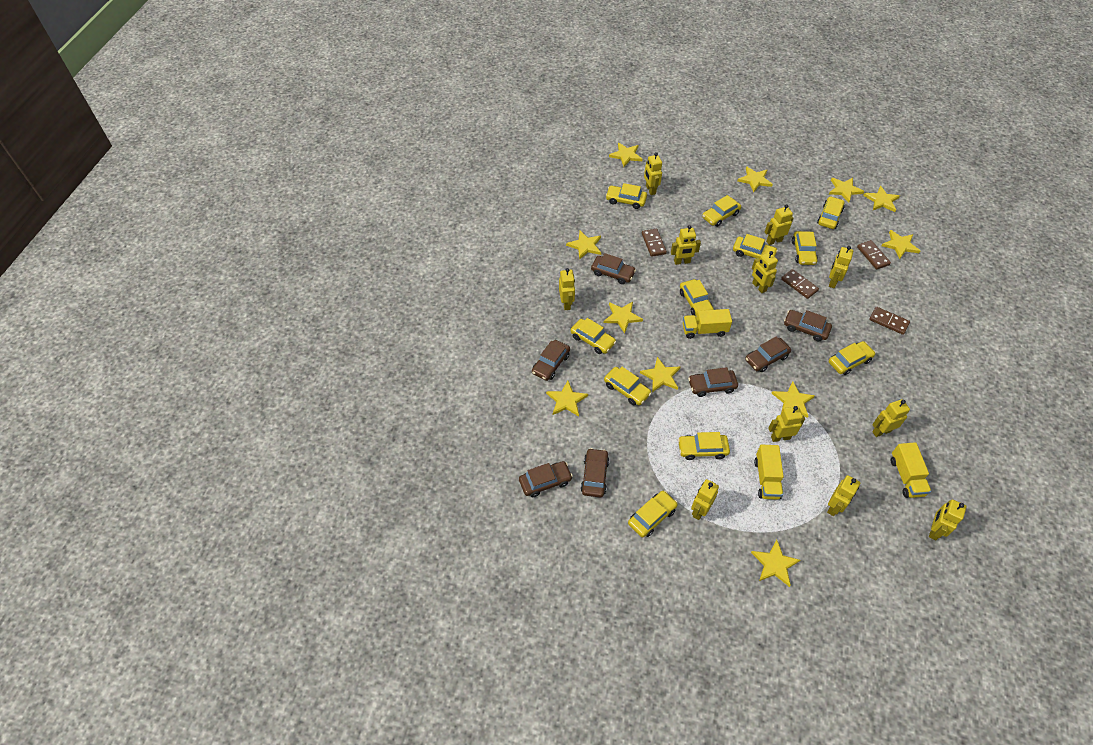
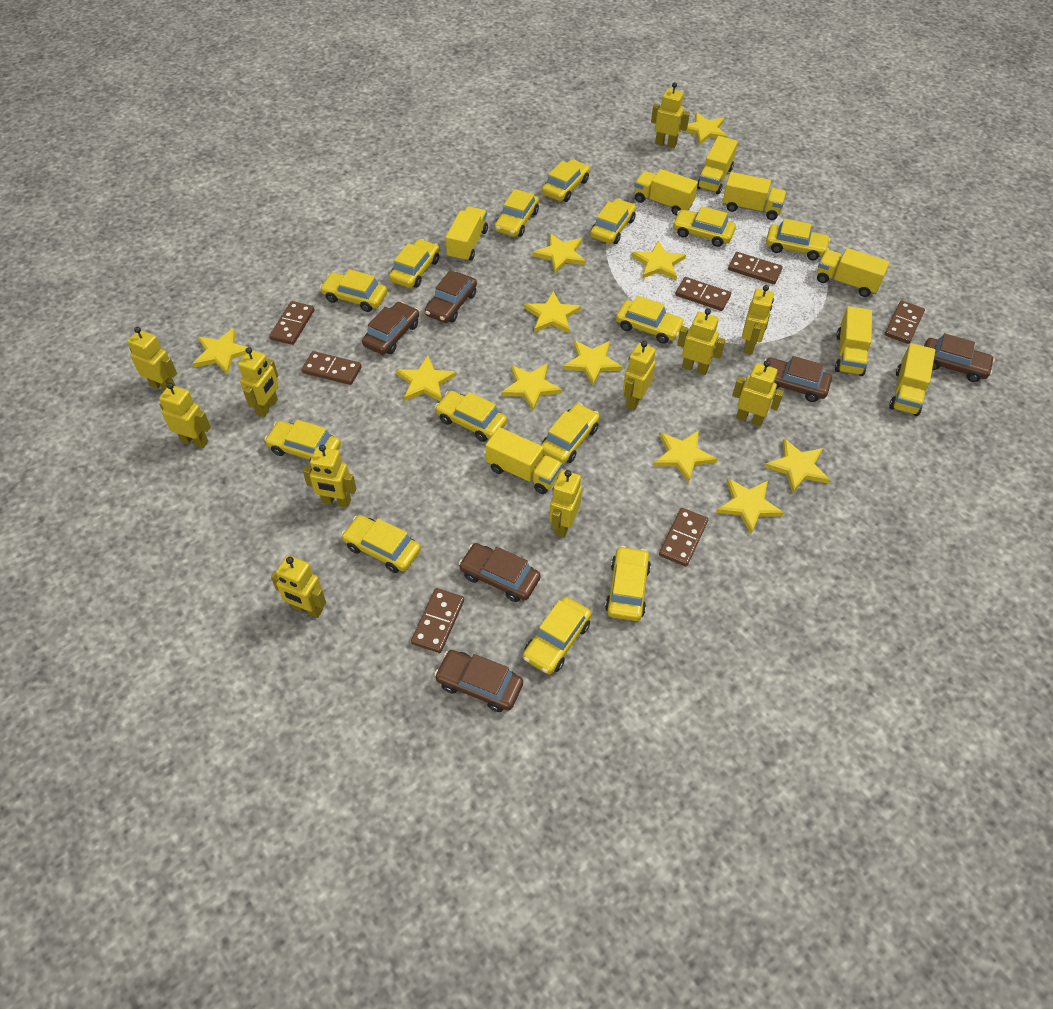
brown car: 7 -> 6
brown domino: 4 -> 7
yellow car: 11 -> 14
yellow truck: 3 -> 8

